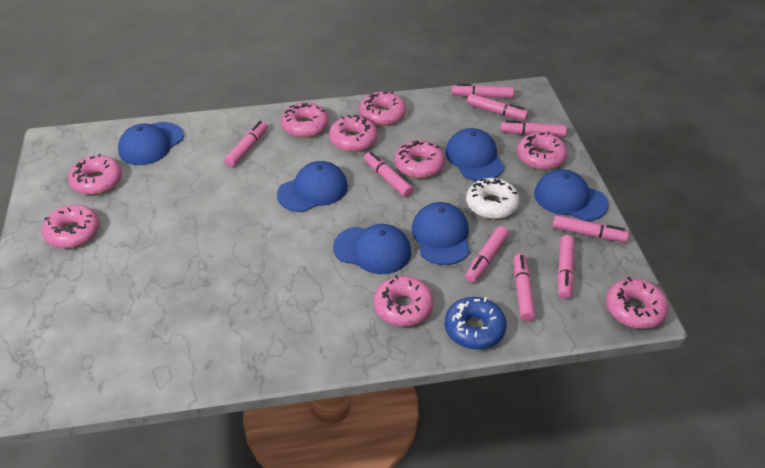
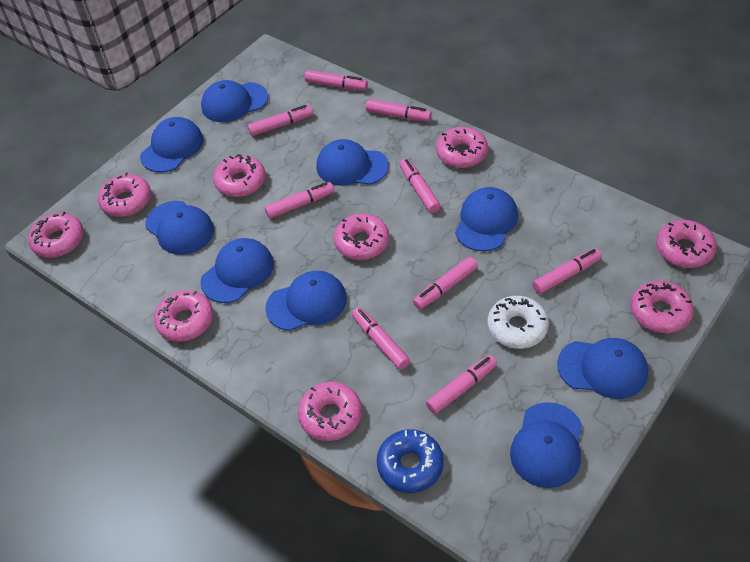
blue cap: 6 -> 9

